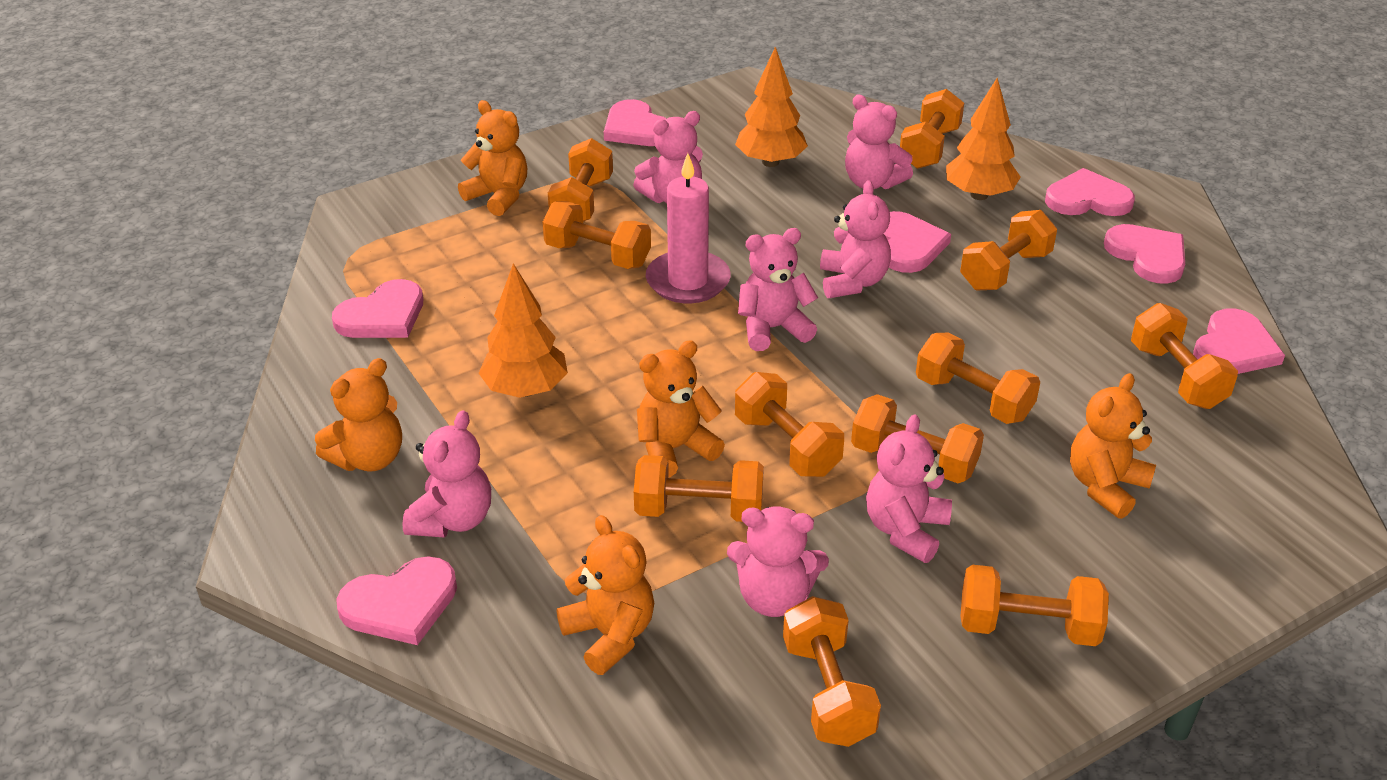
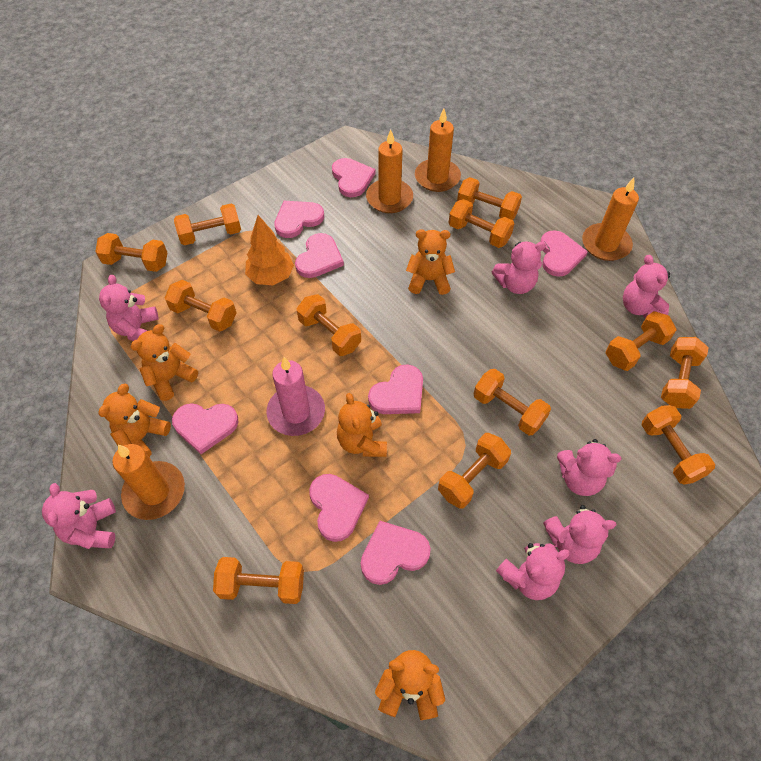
orange candle: 0 -> 4
orange dumbbell: 11 -> 12
orange tree: 3 -> 1
pink heart: 7 -> 8

